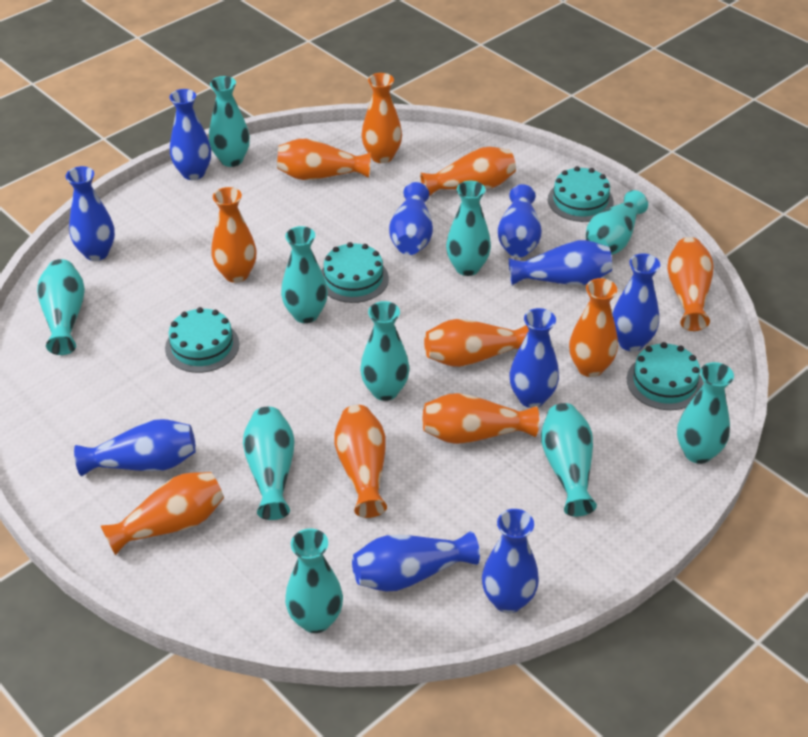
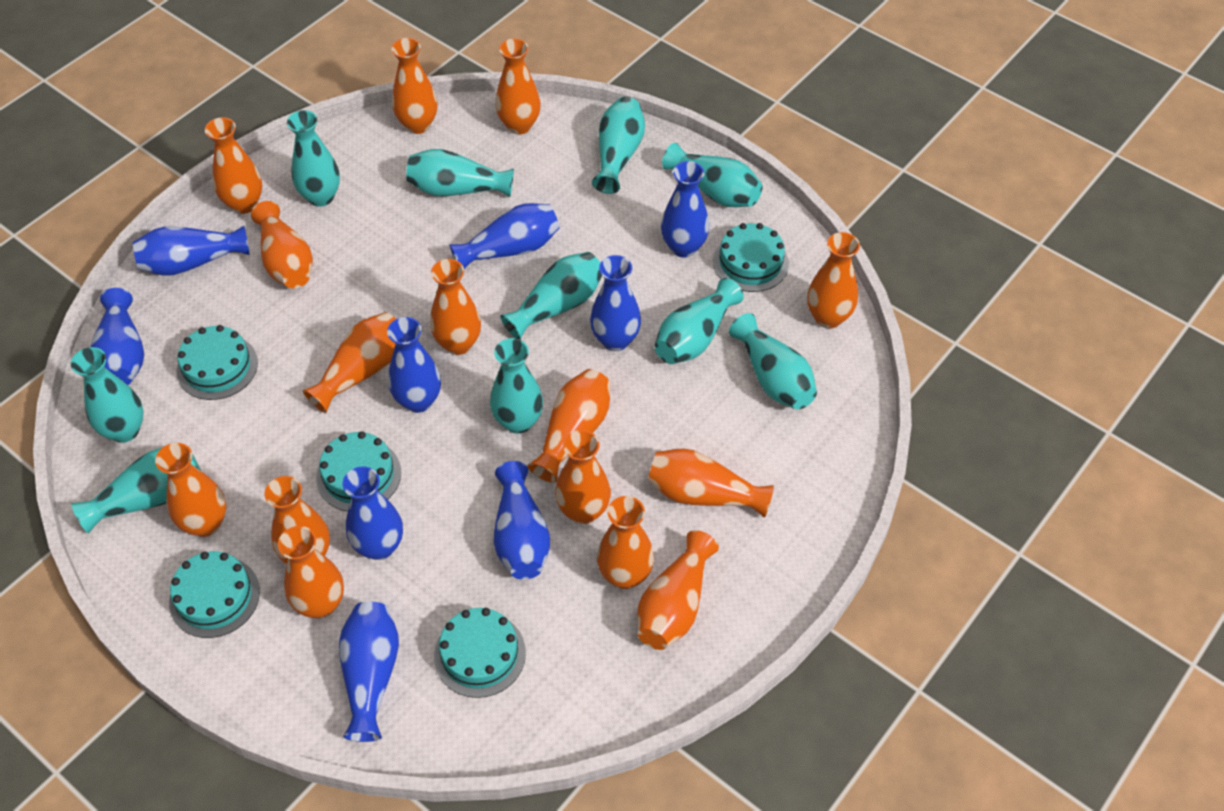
blue vase: 10 -> 9
orange vase: 10 -> 15
turquoise cake: 4 -> 5

